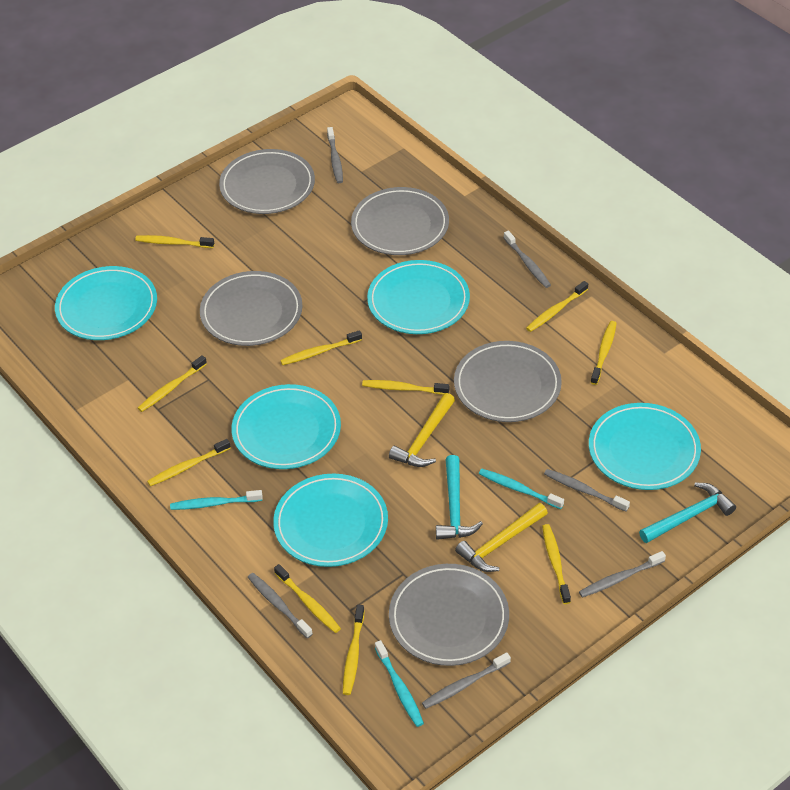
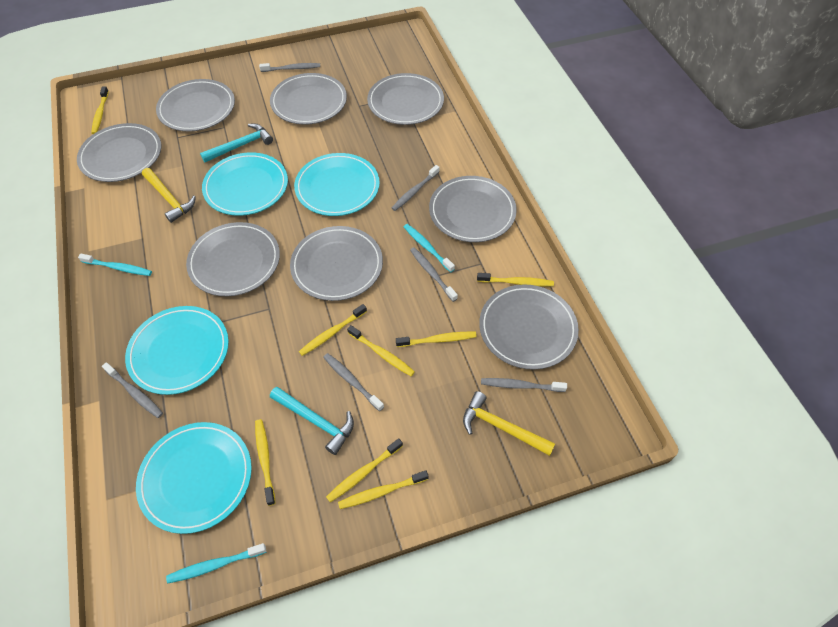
grey plate: 5 -> 8
turquoise plate: 5 -> 4
yellow toothbrush: 10 -> 8

